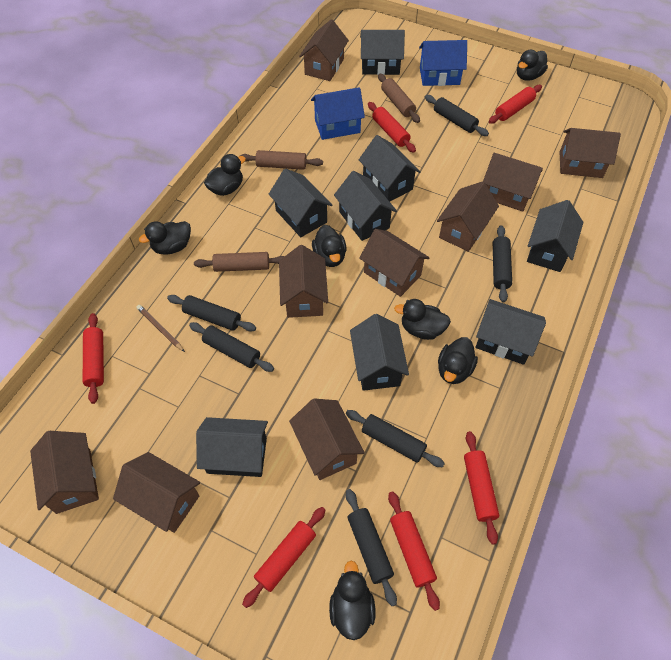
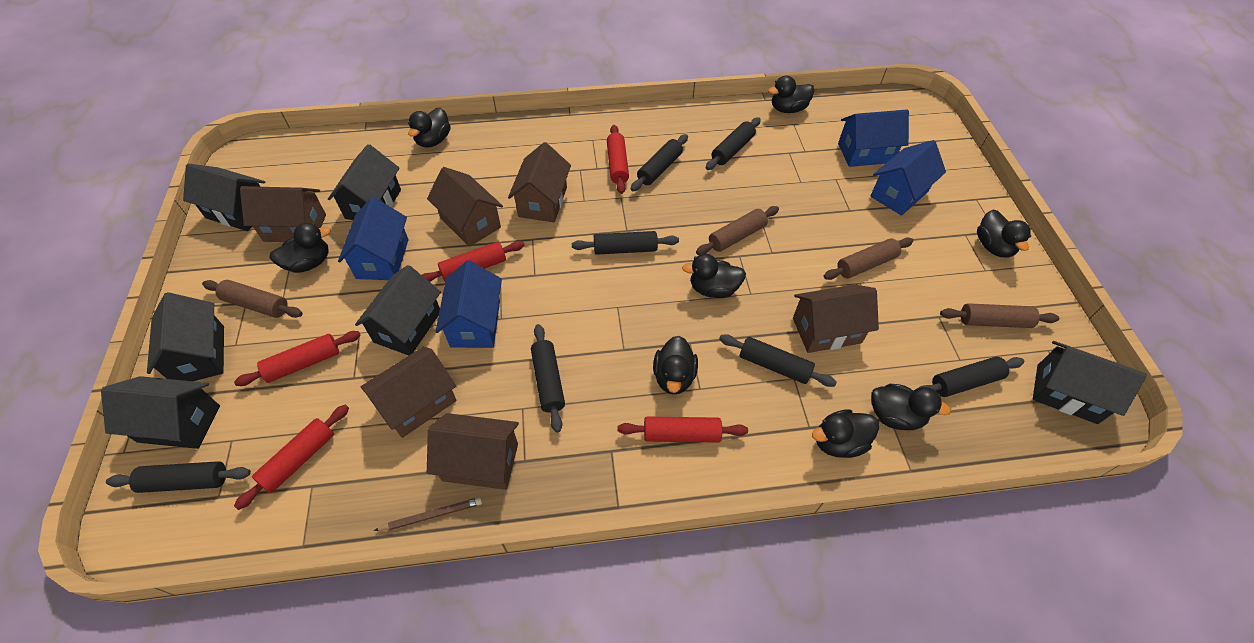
black duck: 7 -> 8
black house: 8 -> 6
black rolling pin: 6 -> 7
blue house: 2 -> 4
brown house: 9 -> 6
brown rolling pin: 3 -> 4
red rolling pin: 6 -> 5

